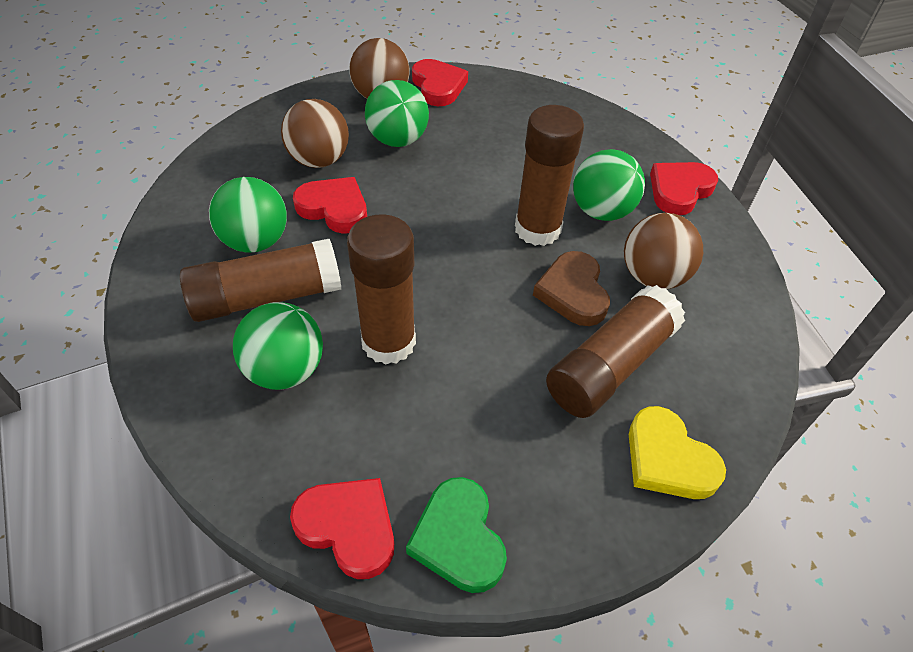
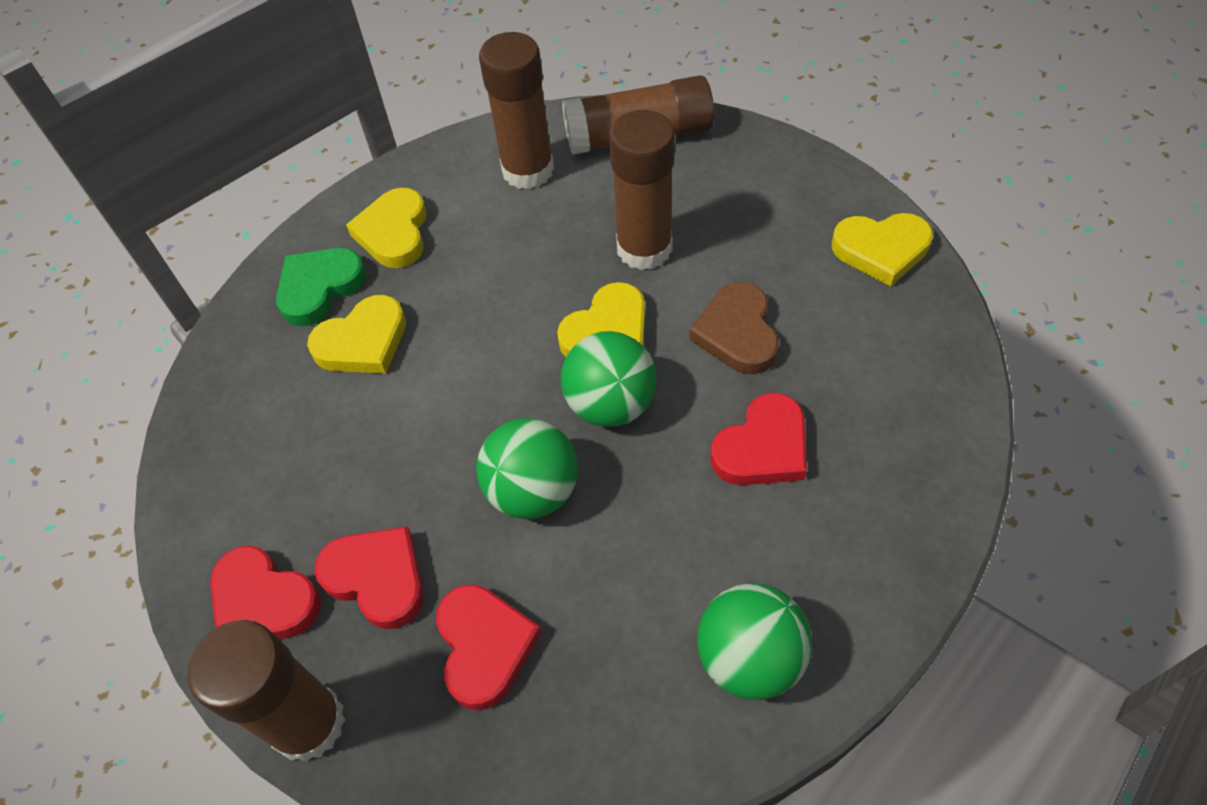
brown ball: 3 -> 0
green ball: 4 -> 3
yellow heart: 1 -> 4

